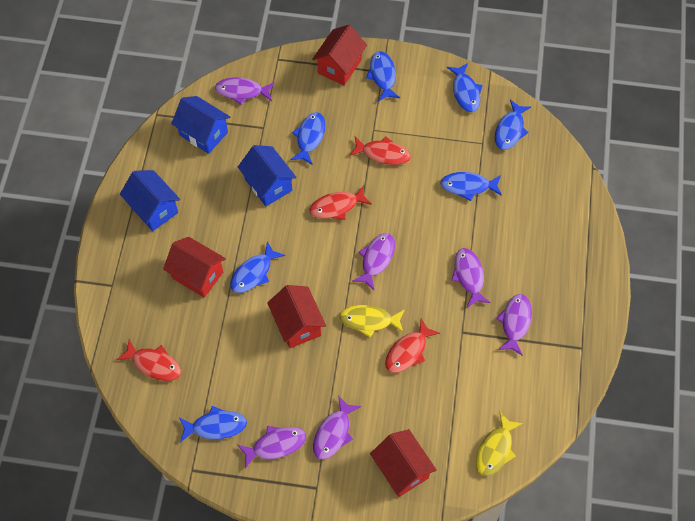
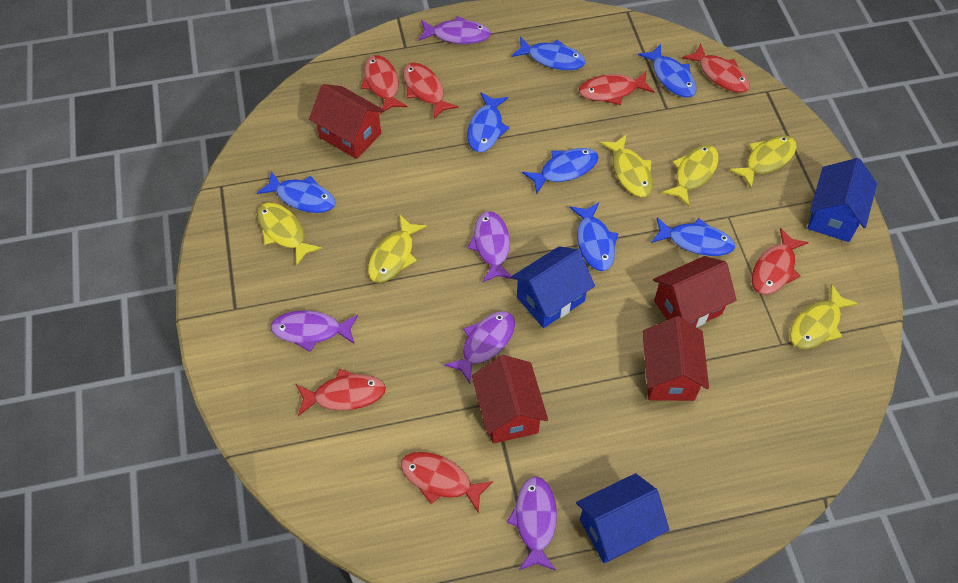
purple fish: 6 -> 5
red fish: 4 -> 7
yellow fish: 2 -> 6

